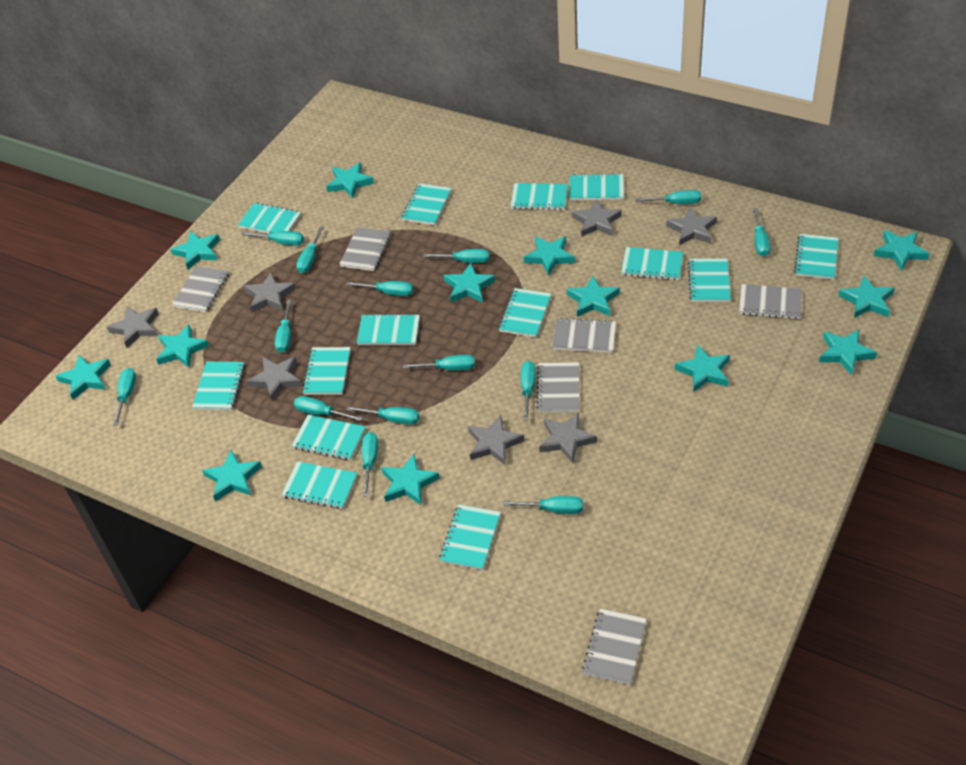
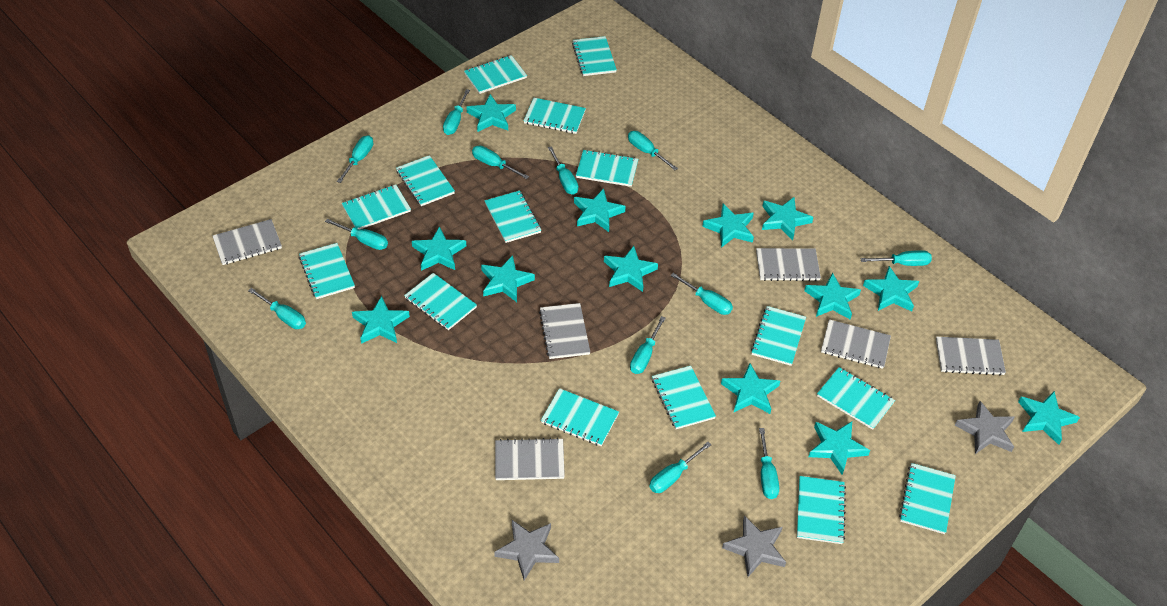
grey star: 7 -> 3
turquoise notebook: 14 -> 15
turquoise screwdriver: 14 -> 12

